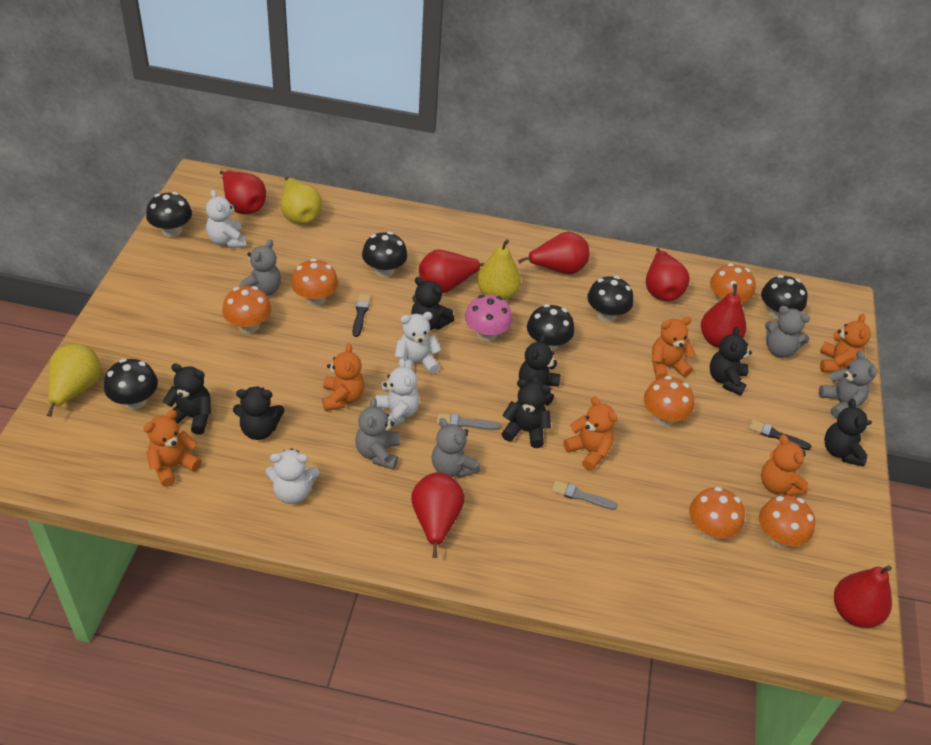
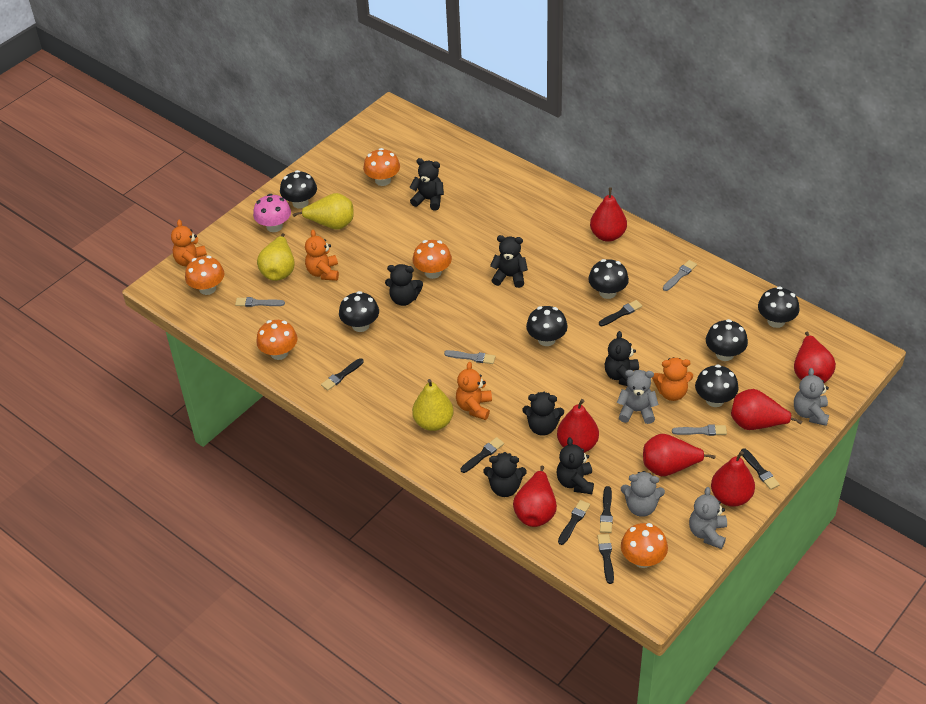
black brush: 2 -> 7
black mushroom: 6 -> 7
grey brush: 2 -> 4
grey teddy bear: 5 -> 4
orange mushroom: 6 -> 5
orange teddy bear: 6 -> 4
white teddy bear: 4 -> 0

